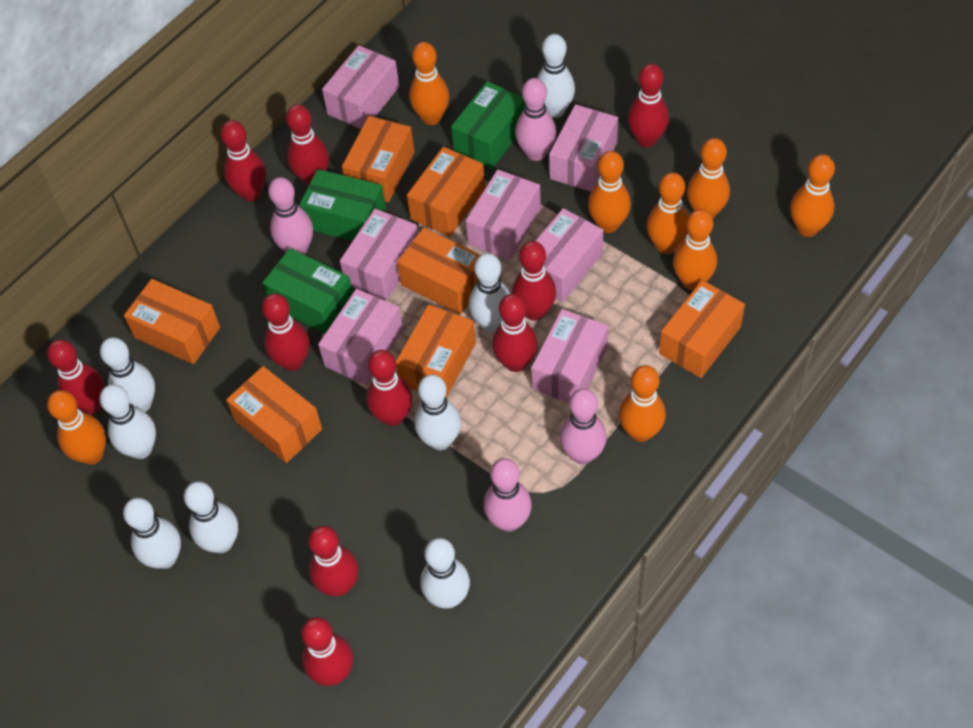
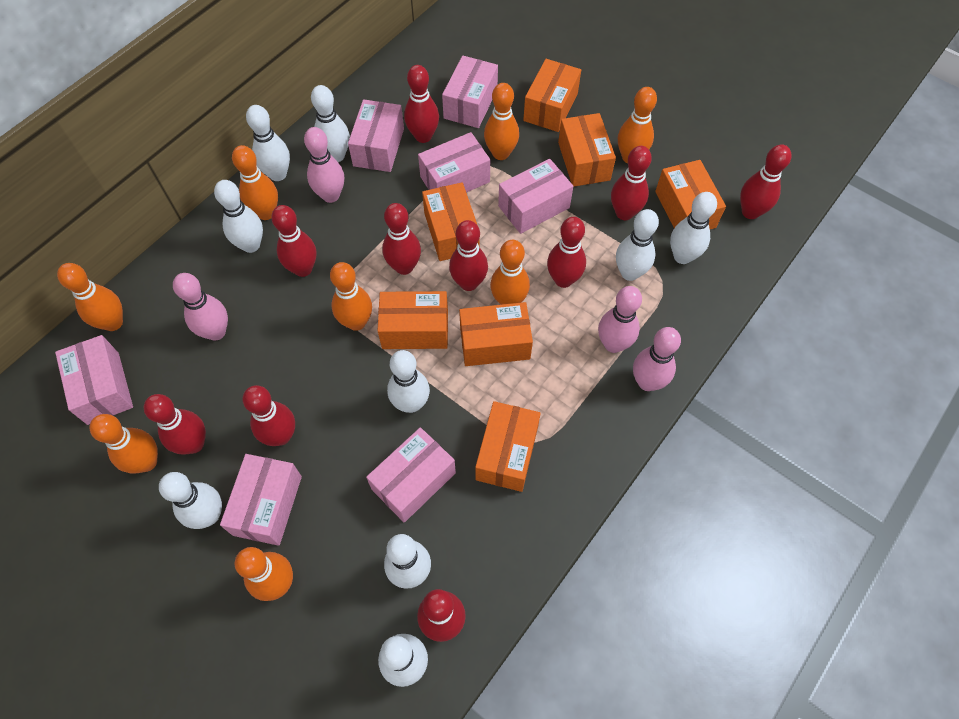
green box: 3 -> 0
white bowling pin: 8 -> 9

